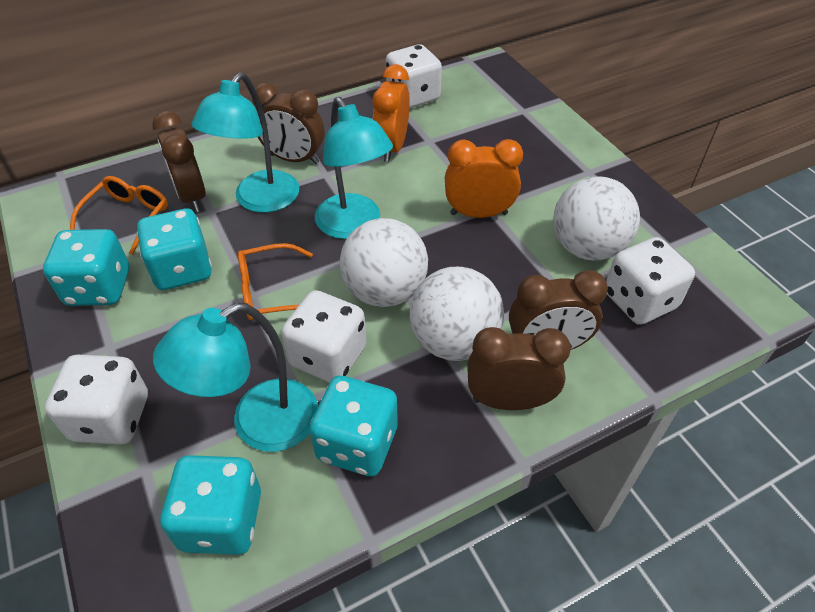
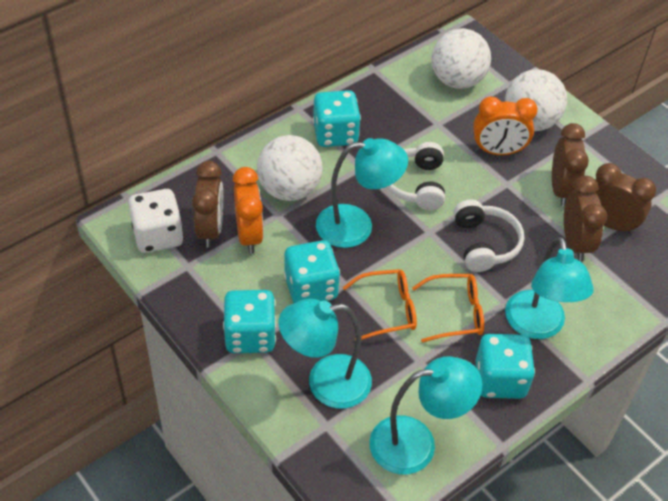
turquoise lamp: 3 -> 4
white dice: 4 -> 1
white headphones: 0 -> 2

